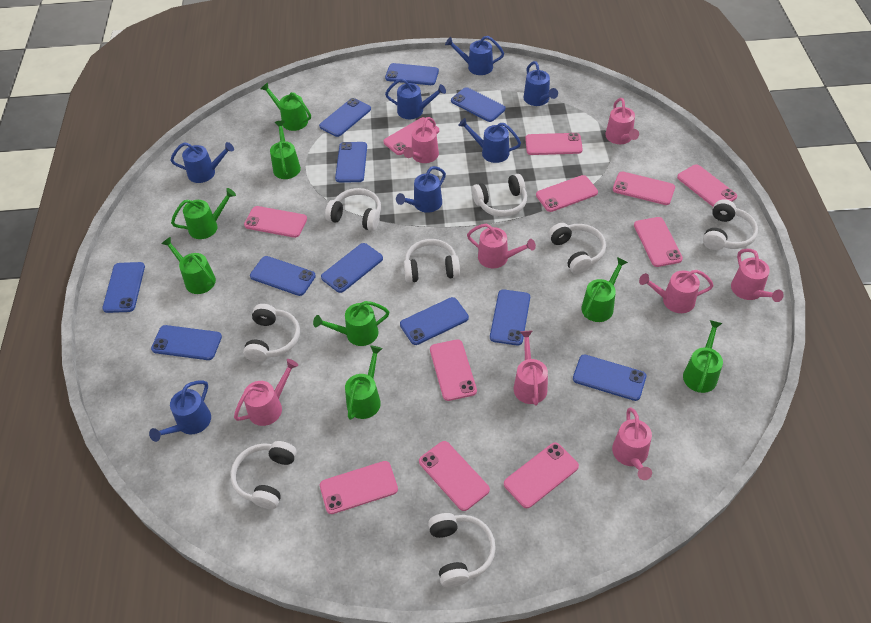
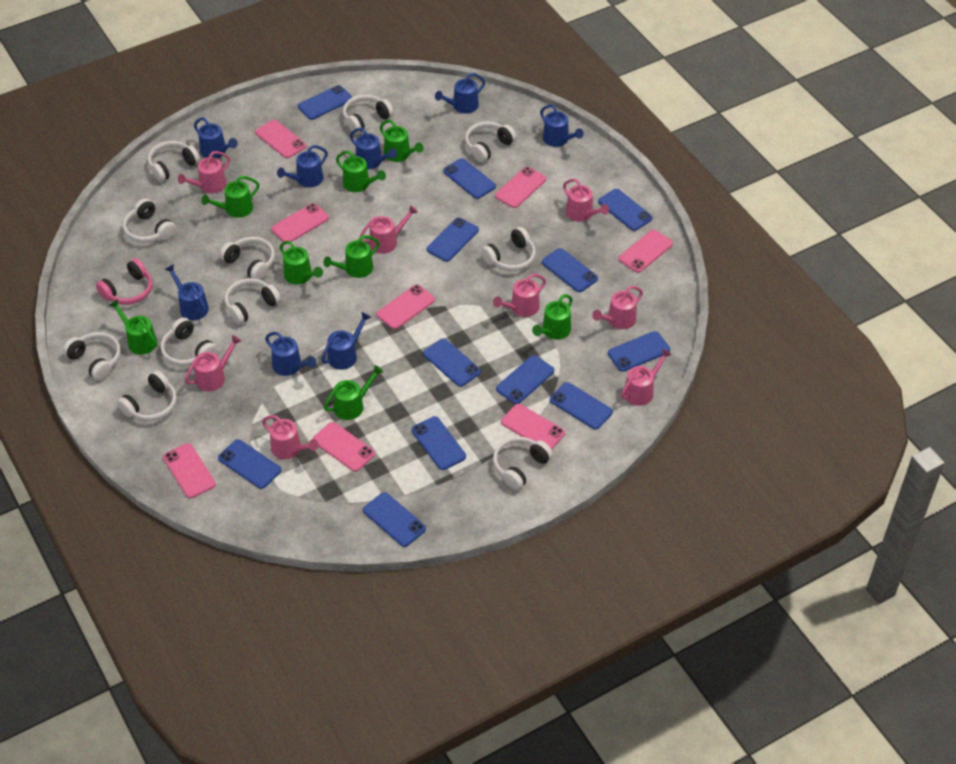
blue phone: 11 -> 12
blue watering can: 7 -> 8
pink headphones: 0 -> 1
pink phone: 11 -> 8
white headphones: 8 -> 11

